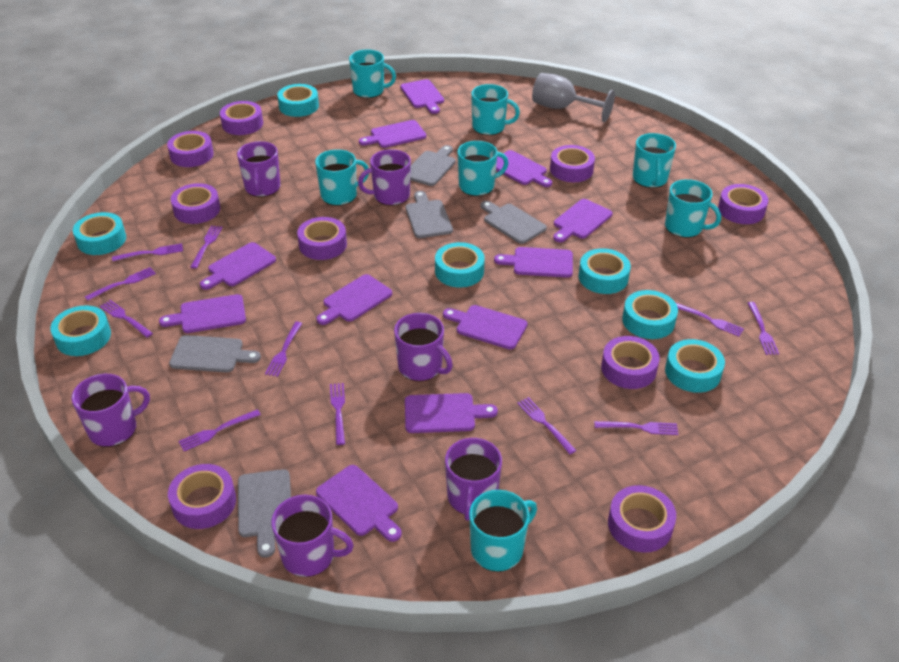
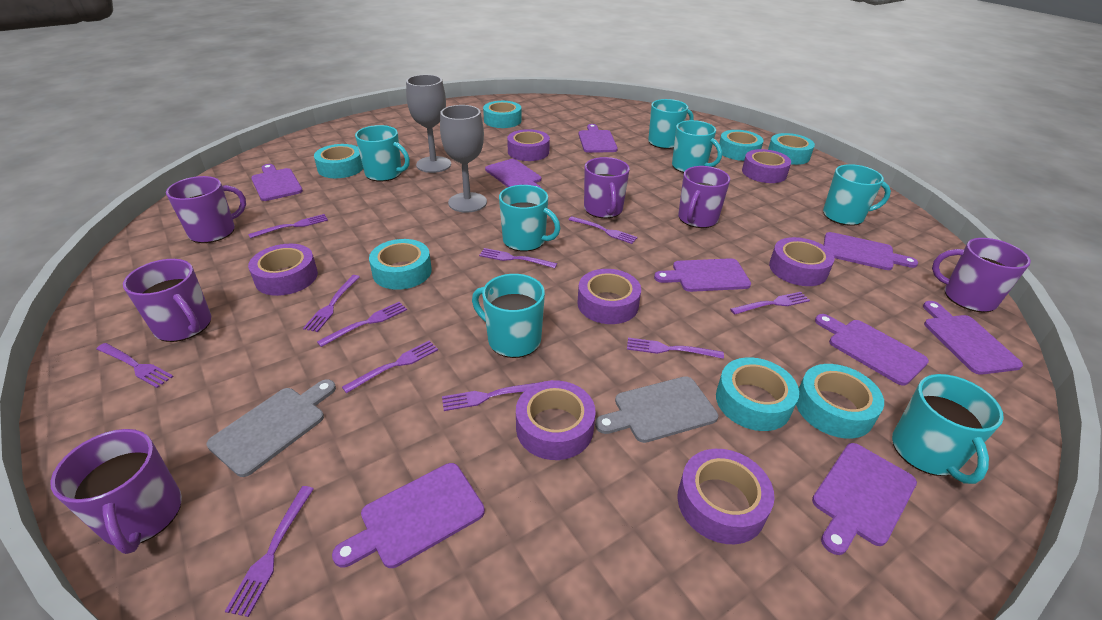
grey cutting board: 5 -> 2
grey goblet: 1 -> 2
purple cutting board: 11 -> 9
purple tape: 9 -> 7

